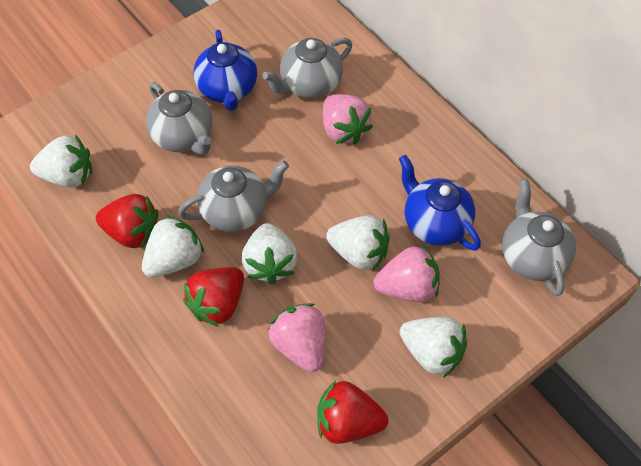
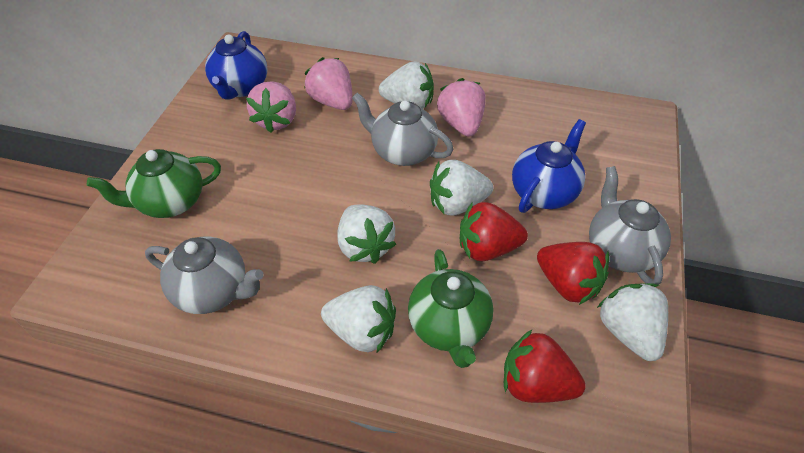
green teapot: 0 -> 2
grey teapot: 4 -> 3

